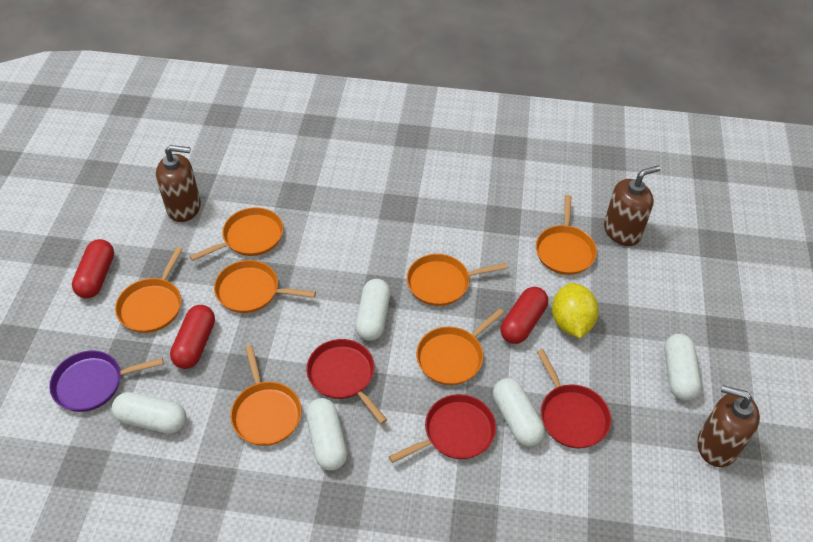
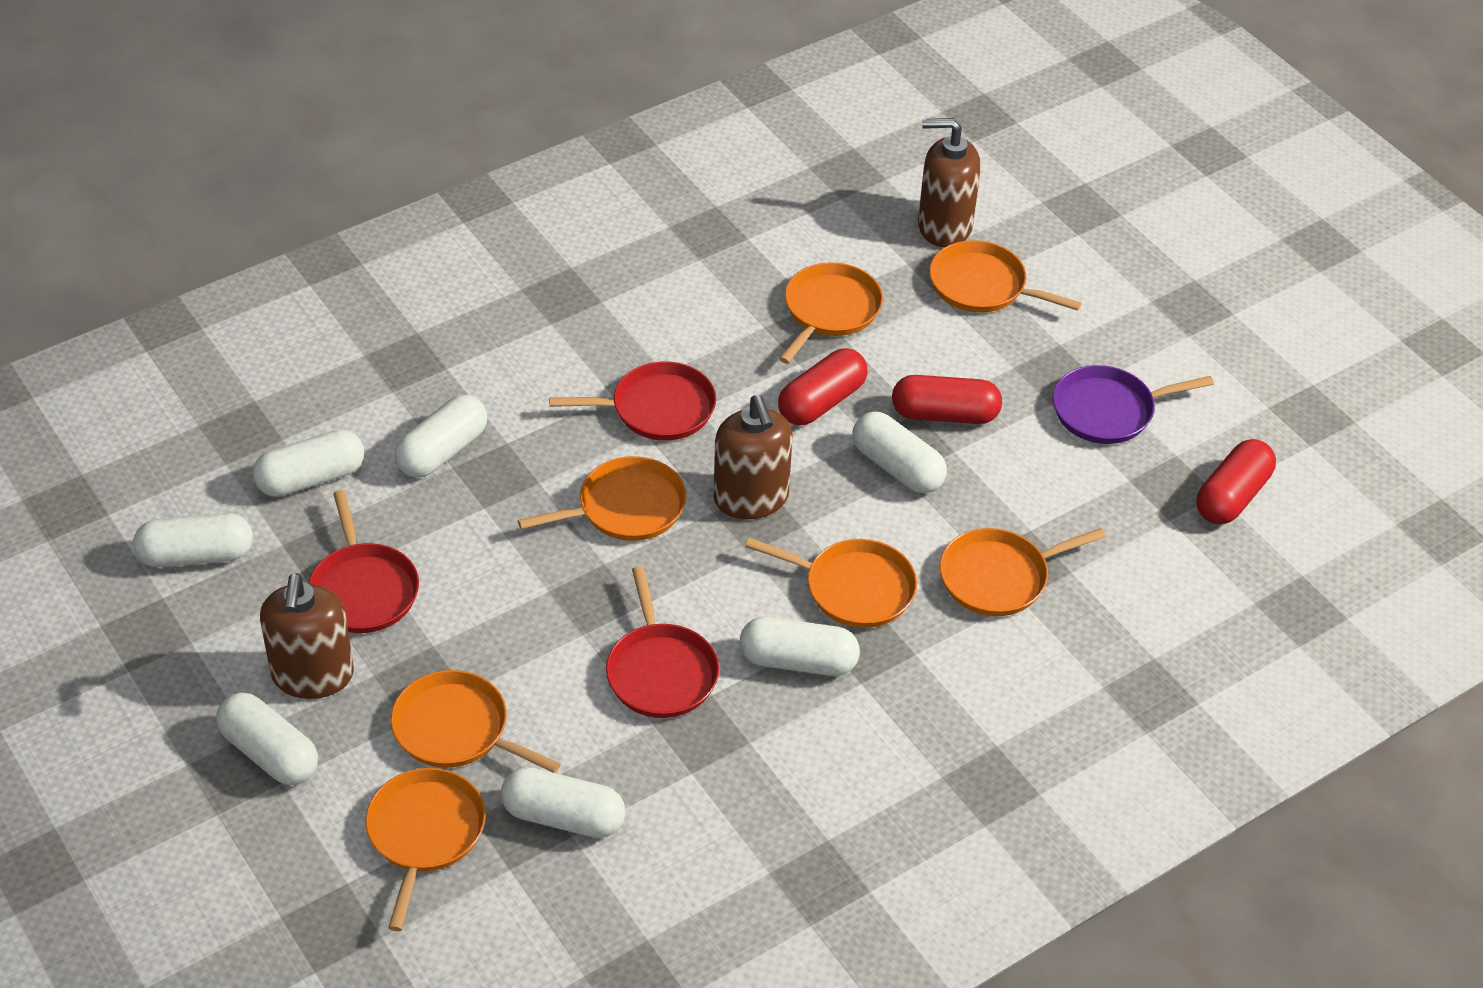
white capsule: 5 -> 7
yellow lemon: 1 -> 0

